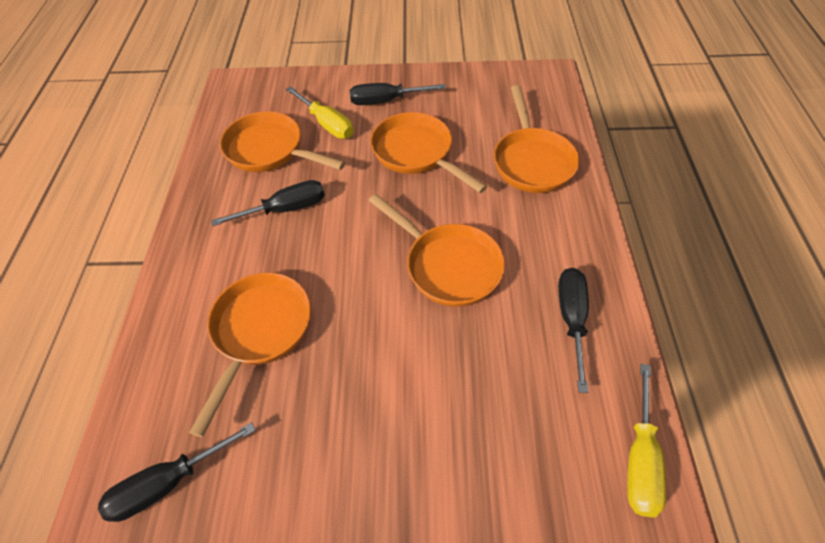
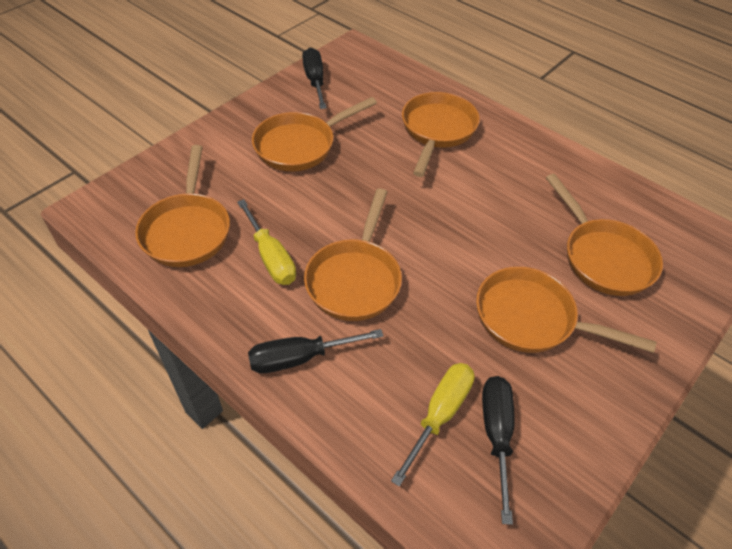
black screwdriver: 4 -> 3
orange pan: 5 -> 6

